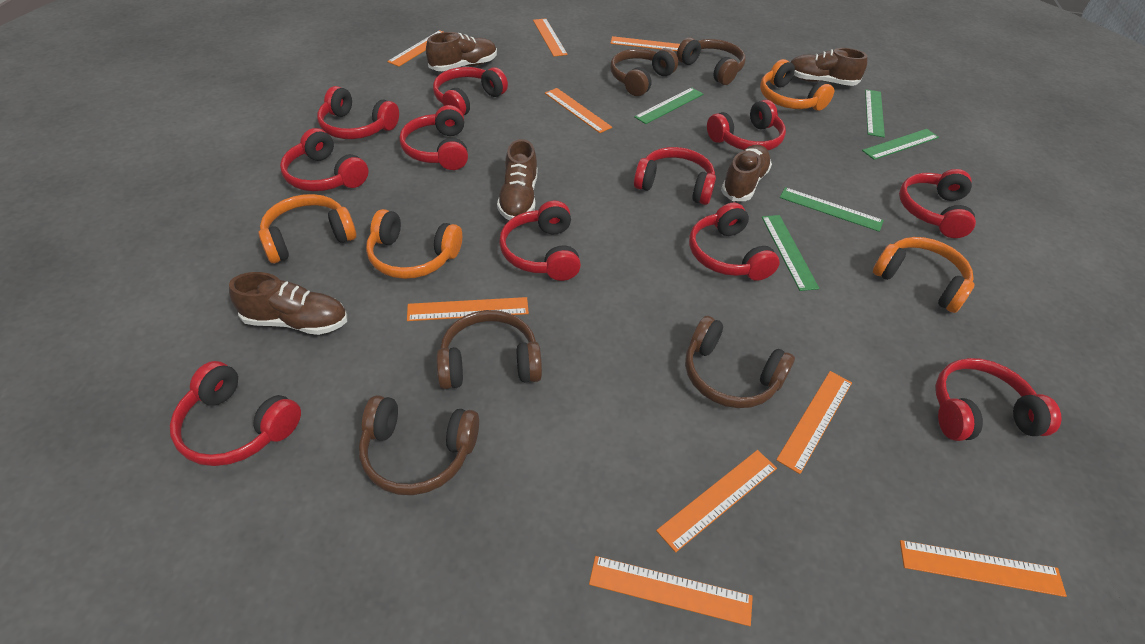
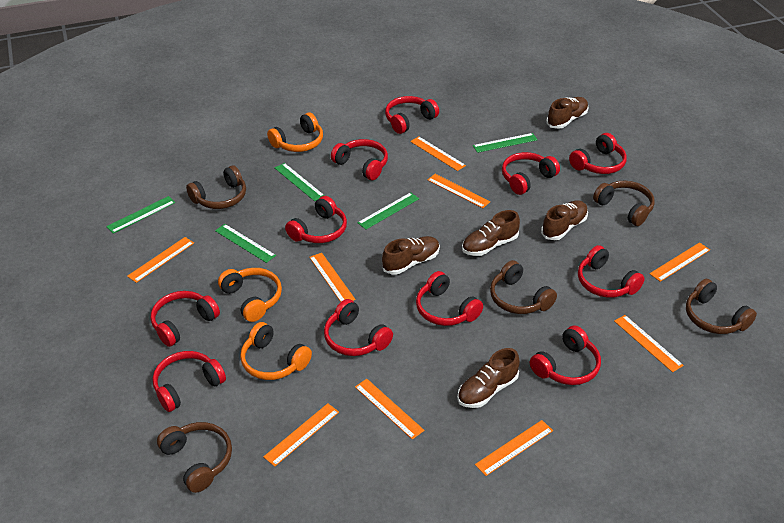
orange headphones: 4 -> 3

